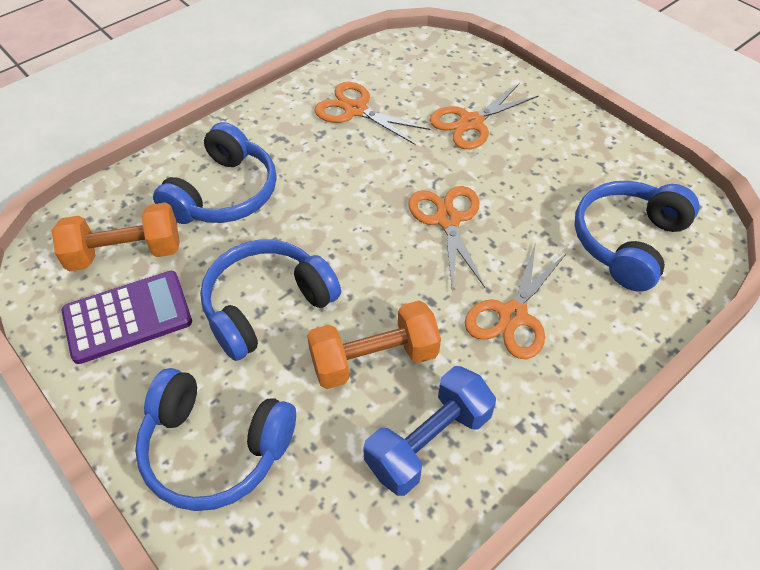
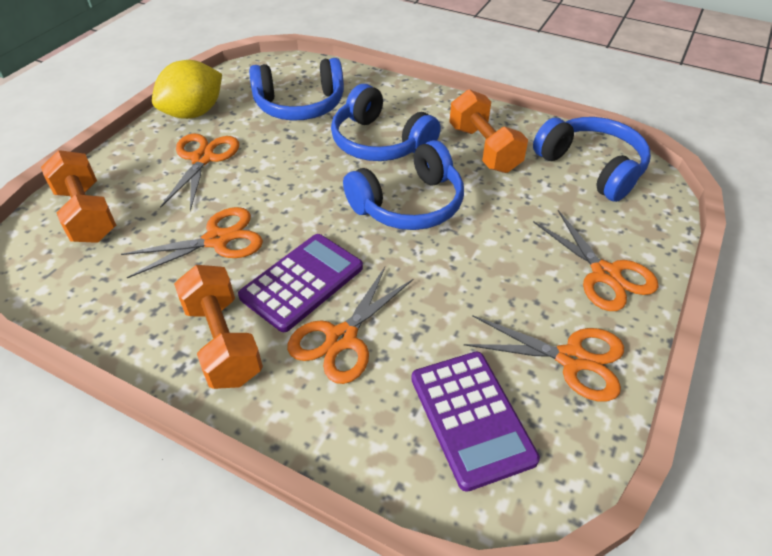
blue dumbbell: 1 -> 0
orange dumbbell: 2 -> 3
orange scissors: 4 -> 5
purple calculator: 1 -> 2
yellow lemon: 0 -> 1

